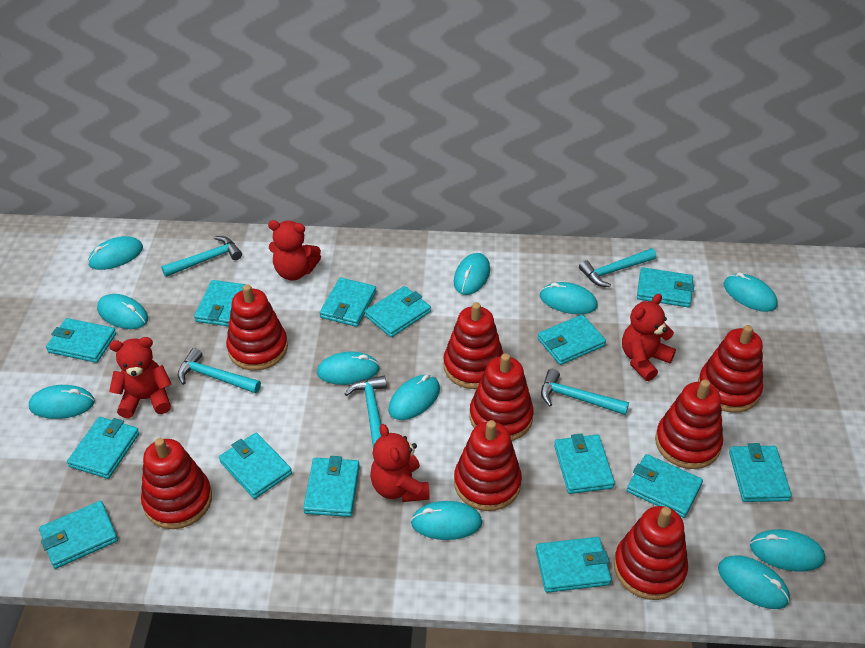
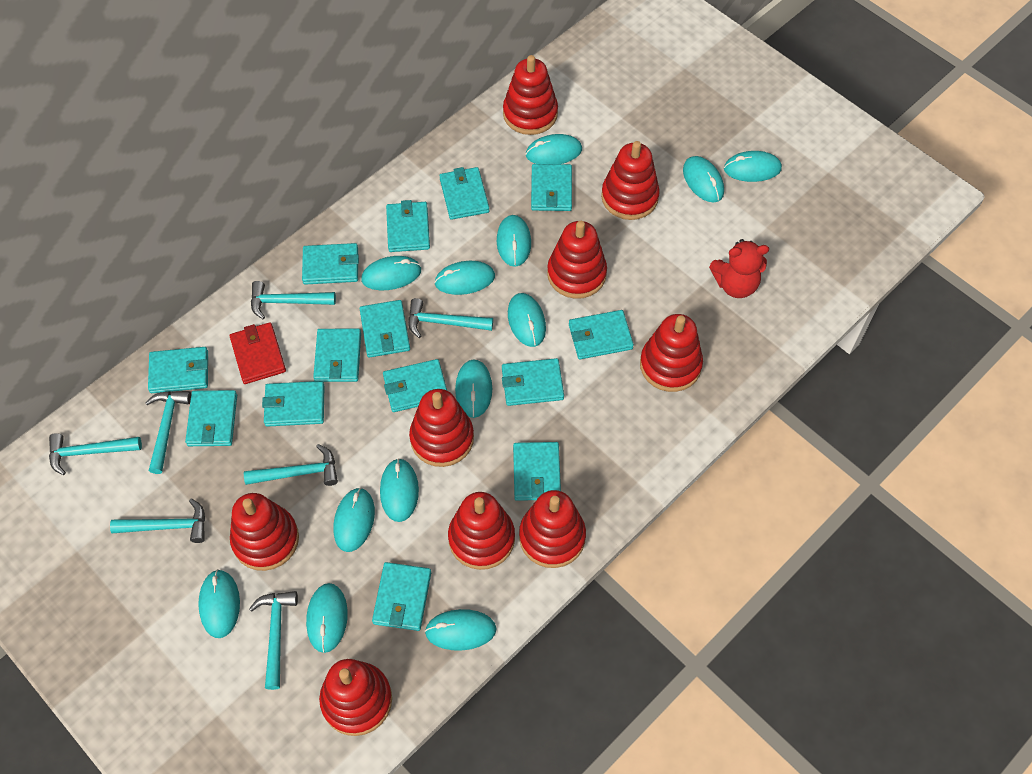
red stacking toy: 8 -> 9
red teddy bear: 4 -> 1
red wallet: 0 -> 1
turquoise hammer: 5 -> 7
turquoise mouse: 11 -> 13

